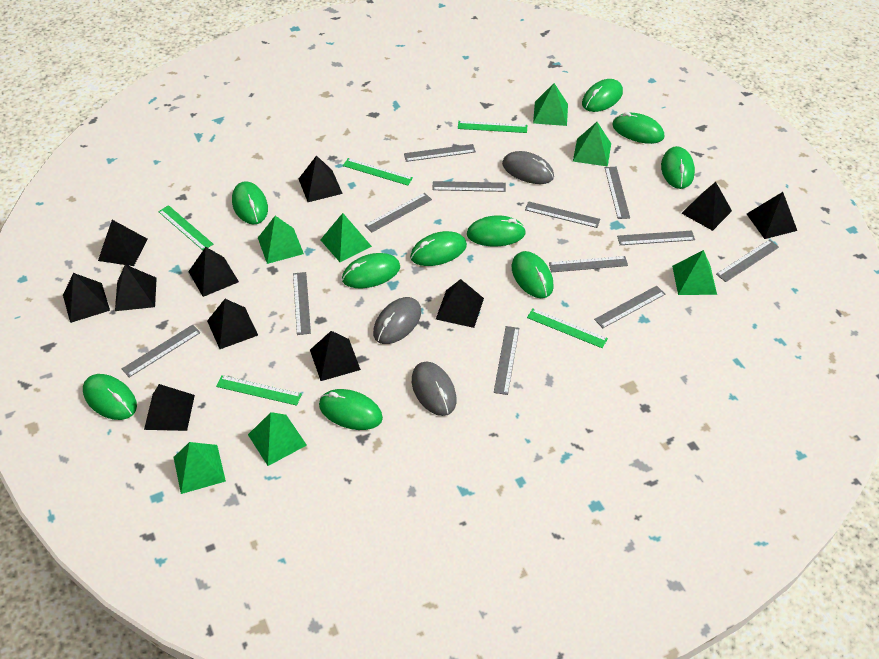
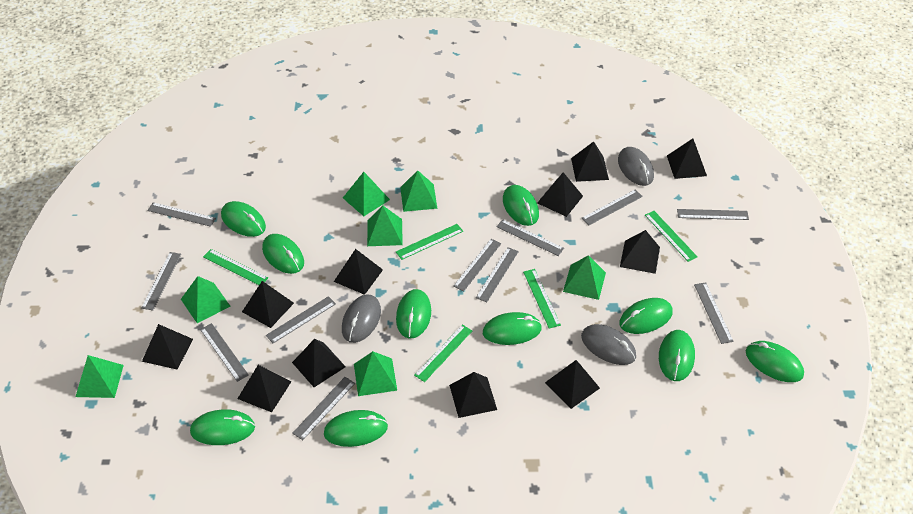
grey ruler: 12 -> 11

